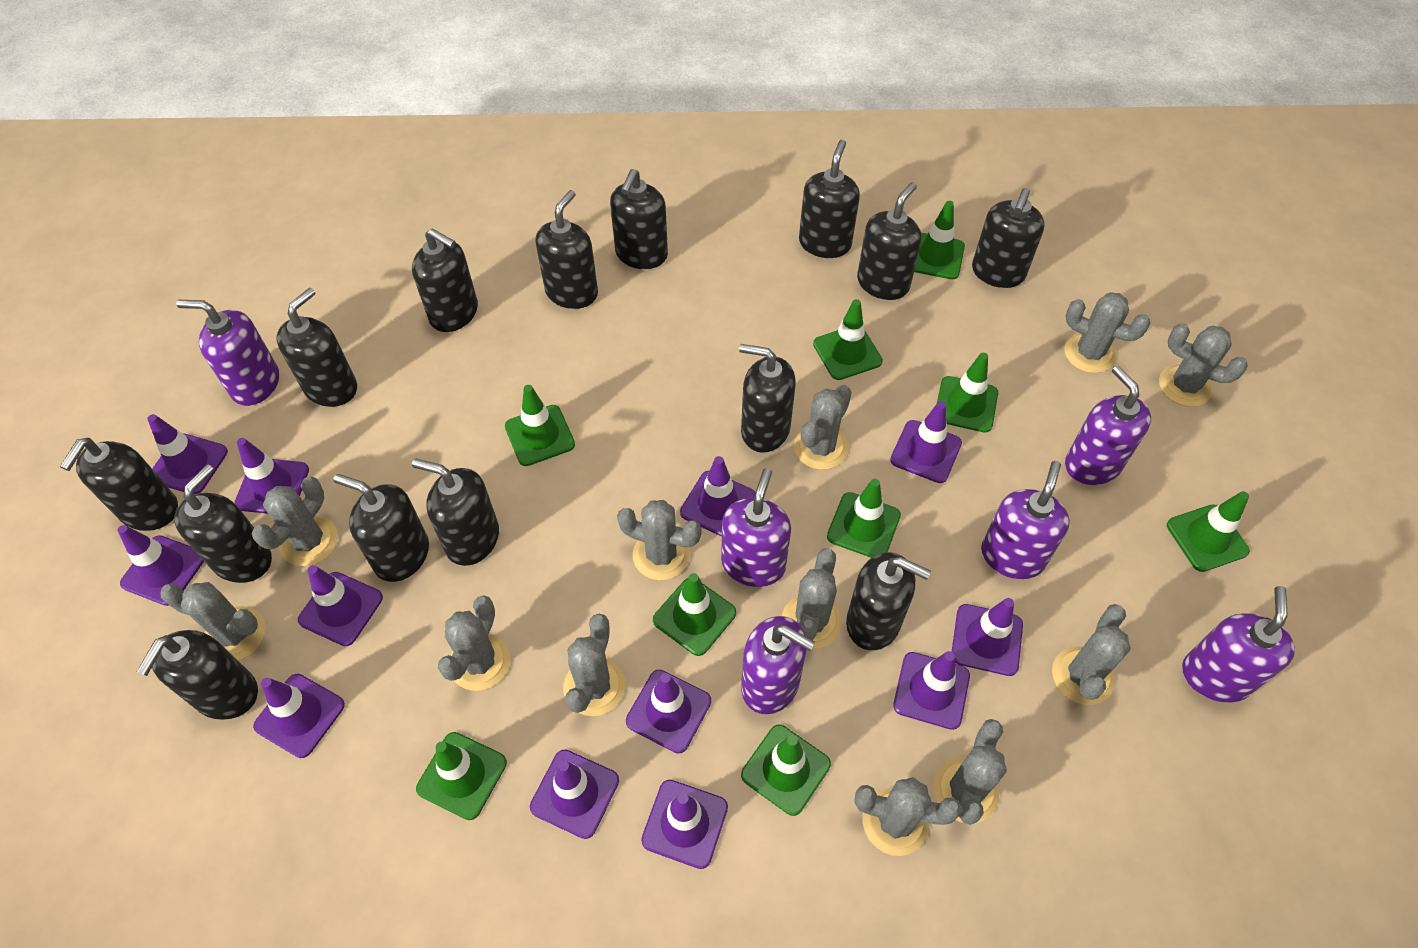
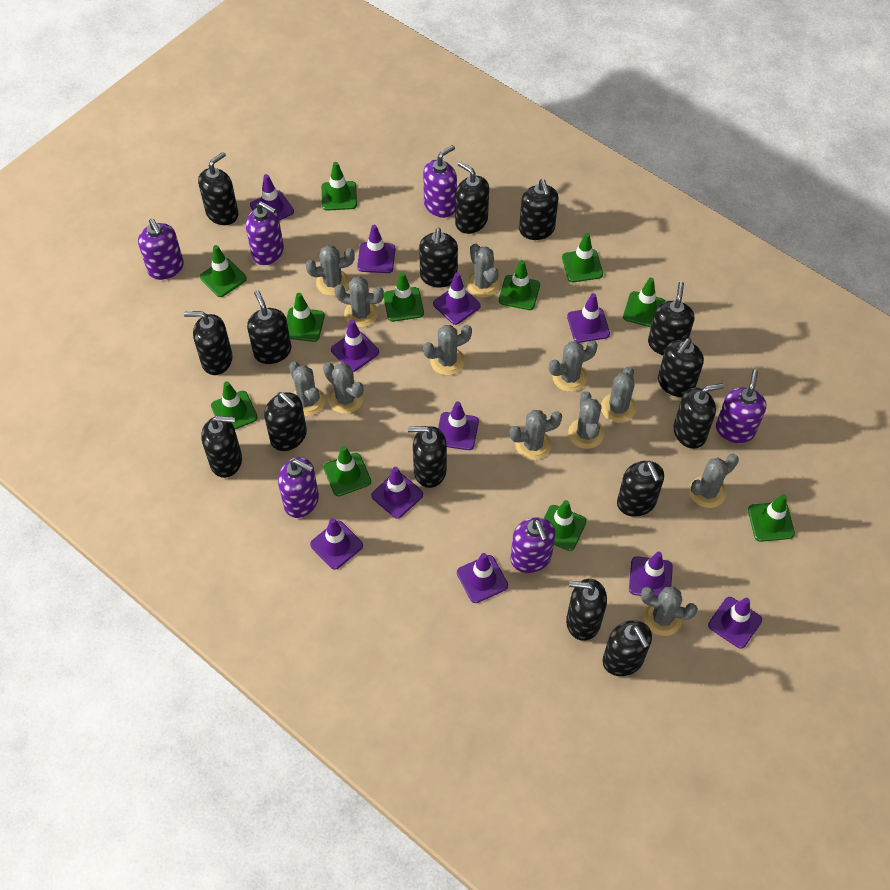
black soap dispenser: 14 -> 15
green traffic cone: 9 -> 11
purple traffic cone: 12 -> 11

